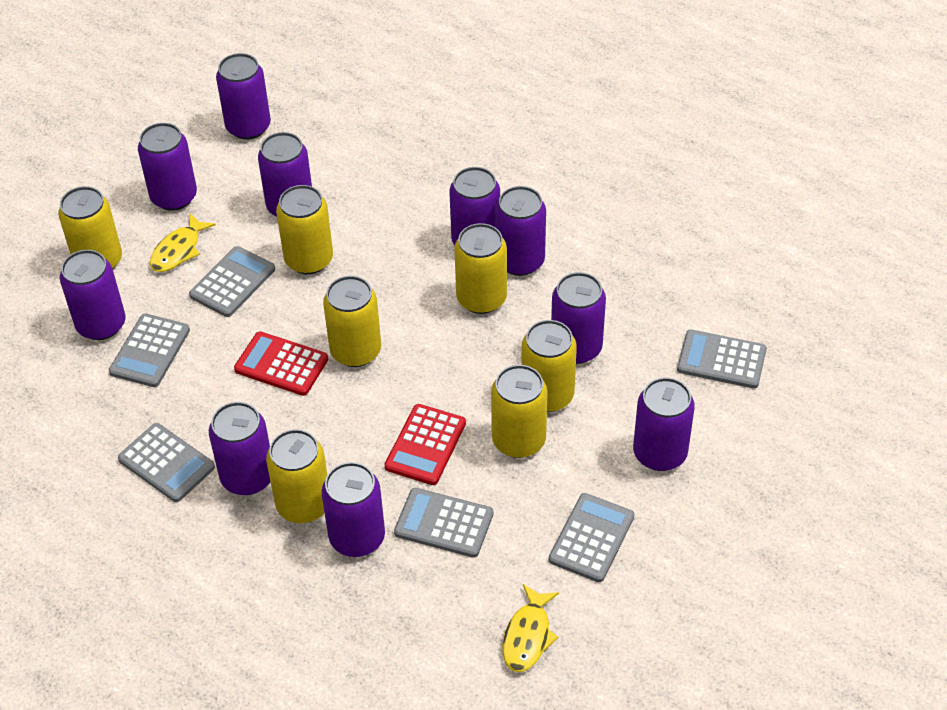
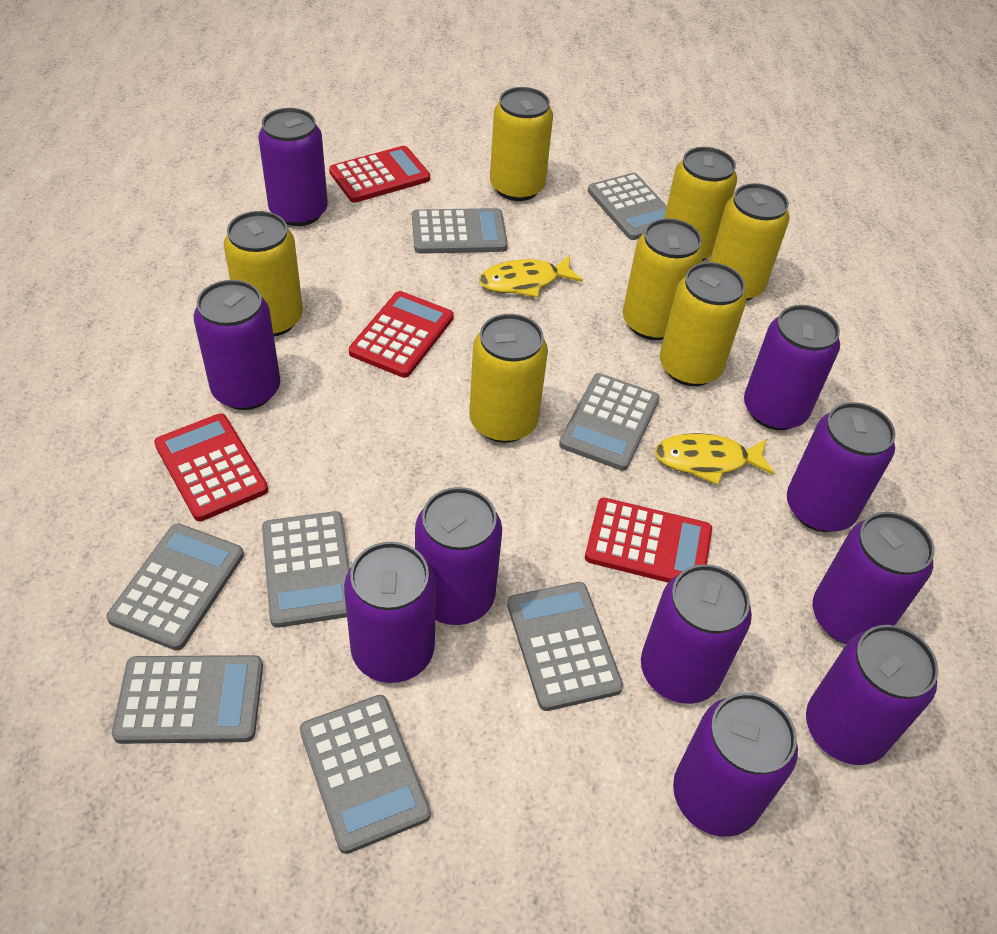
grey calculator: 6 -> 8
red calculator: 2 -> 4

